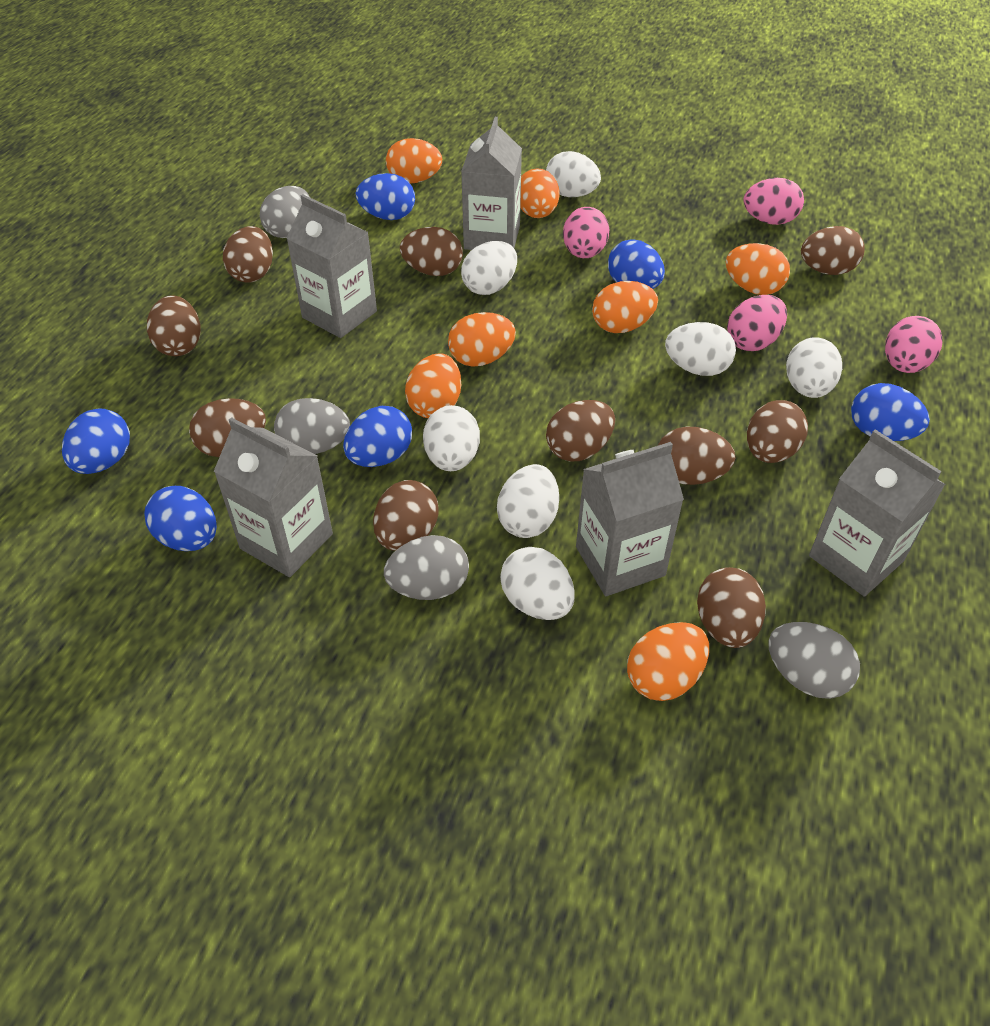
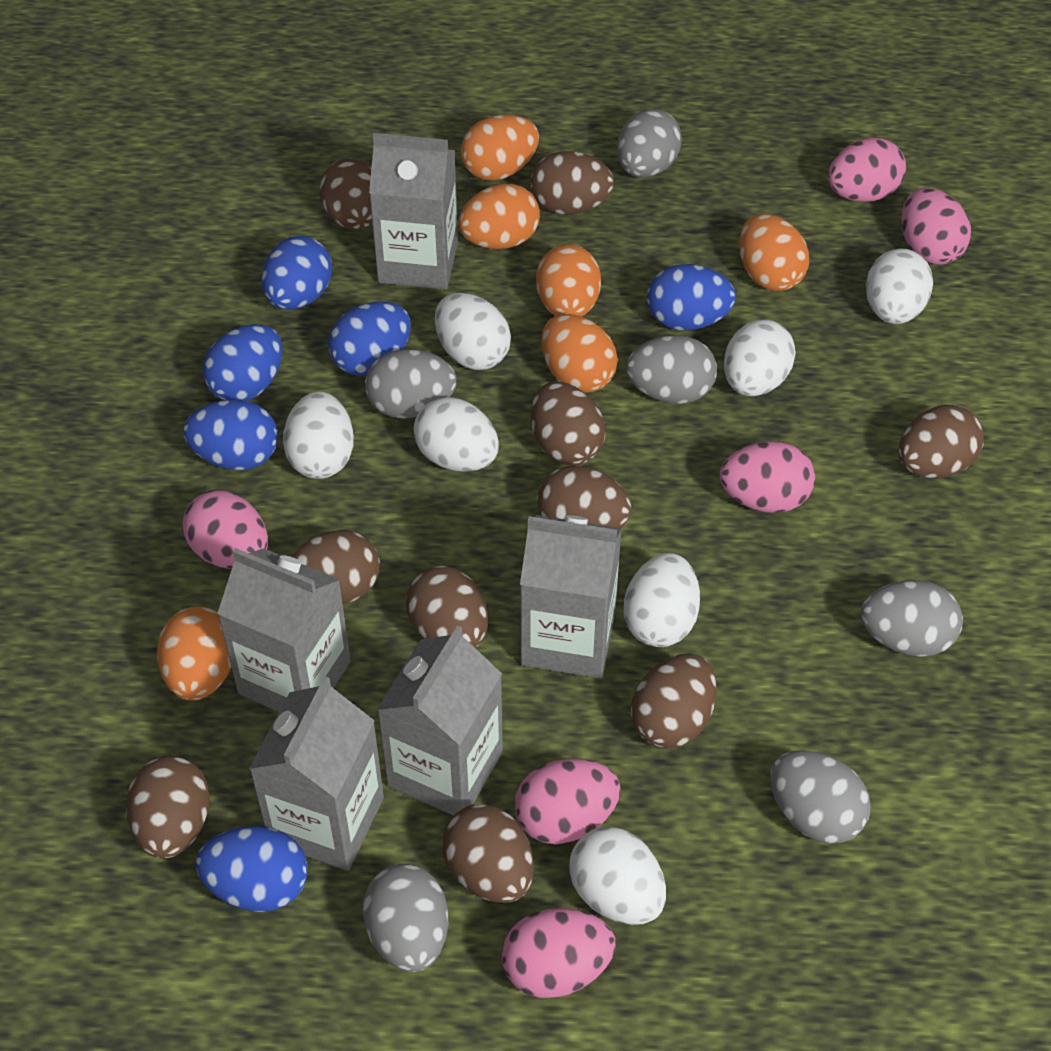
grey egg: 4 -> 6
orange egg: 7 -> 6
pink egg: 4 -> 6

